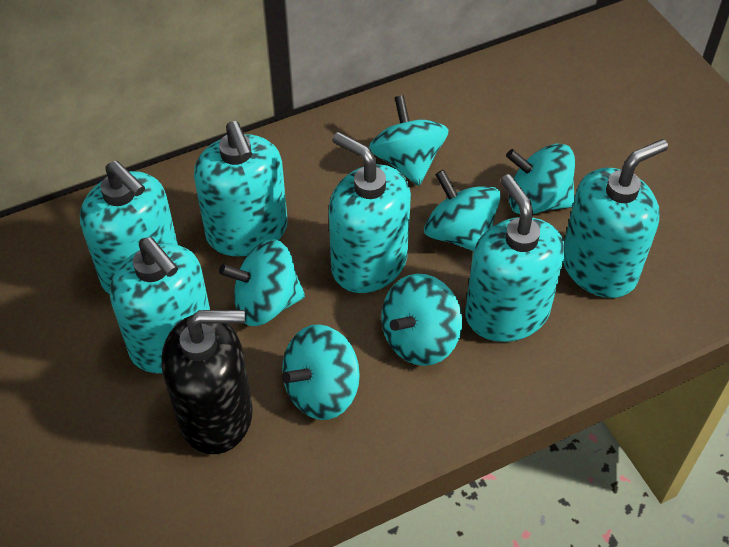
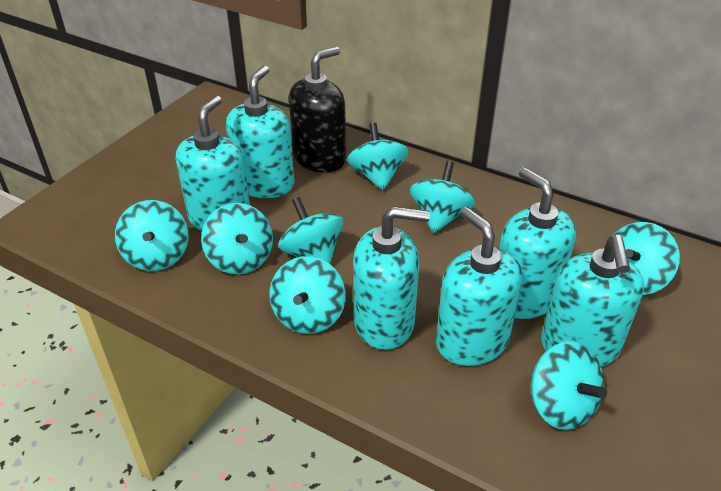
turquoise spinning top: 6 -> 8

